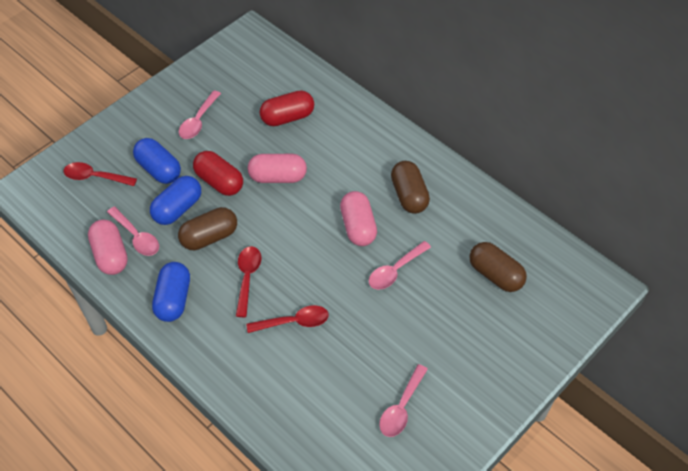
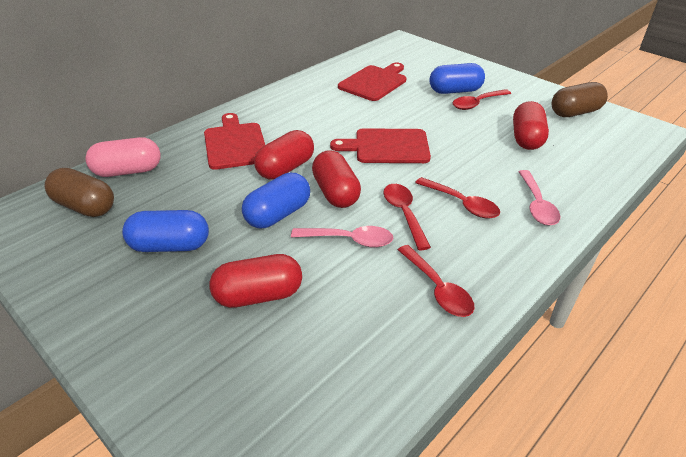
brown capsule: 3 -> 2
pink capsule: 3 -> 1
pink spoon: 4 -> 2
red capsule: 2 -> 4
red cutting board: 0 -> 3
red spoon: 3 -> 4

